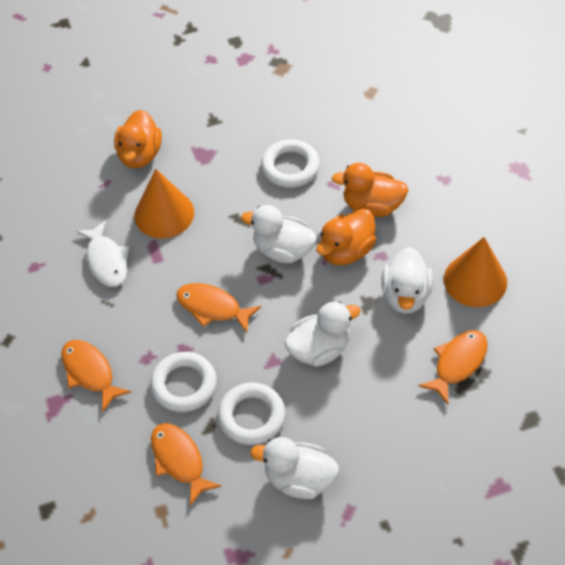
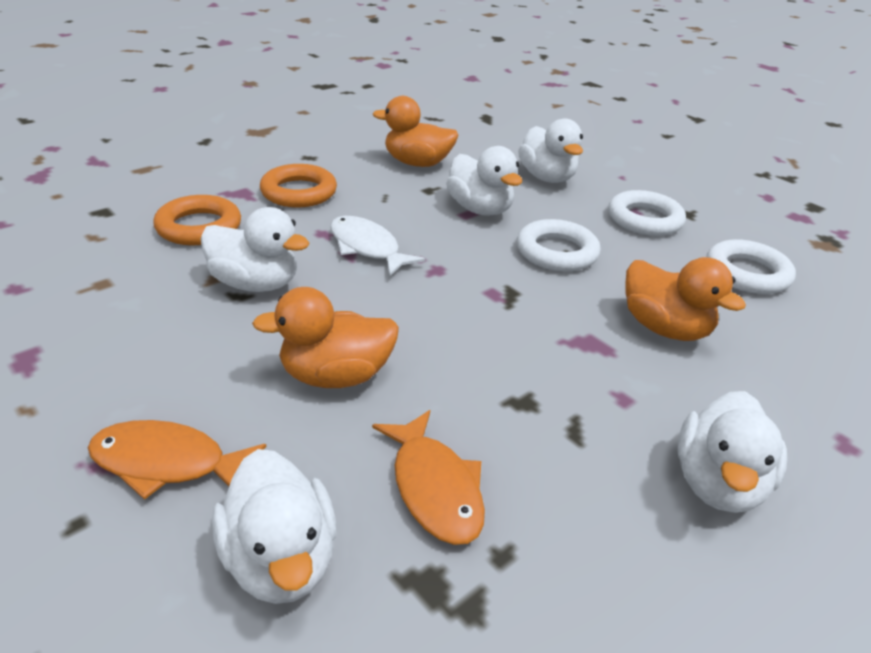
orange cone: 2 -> 0
orange fish: 4 -> 2
orange ring: 0 -> 2
white duck: 4 -> 5

